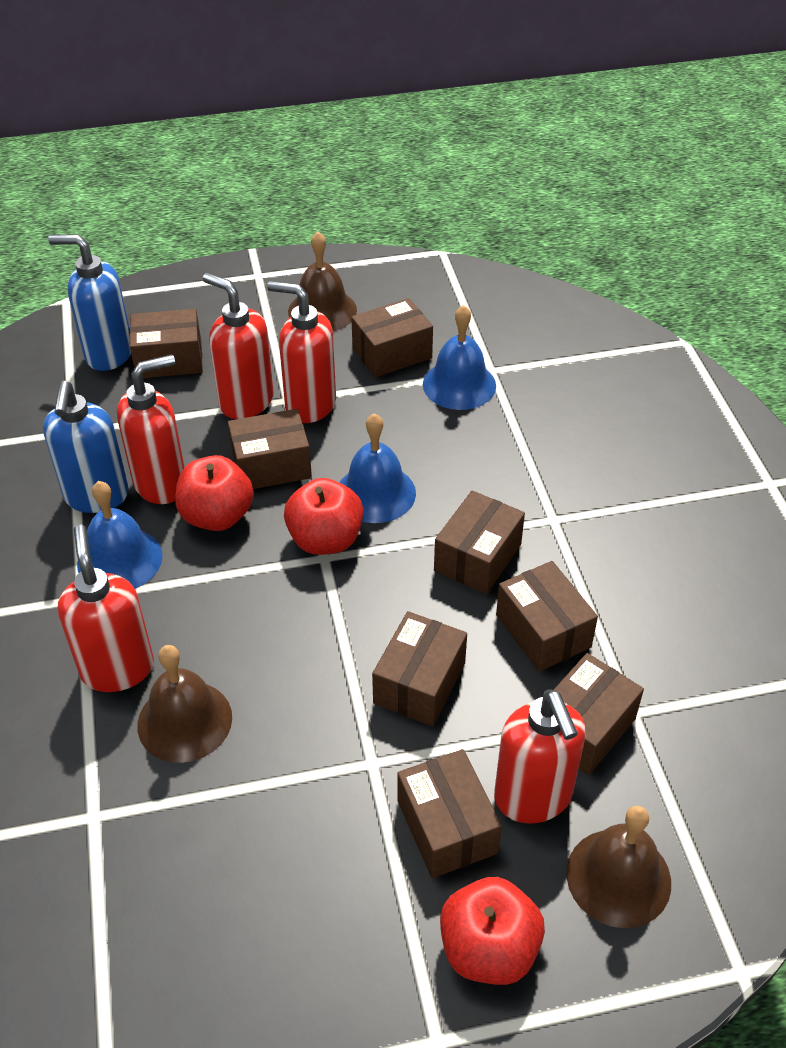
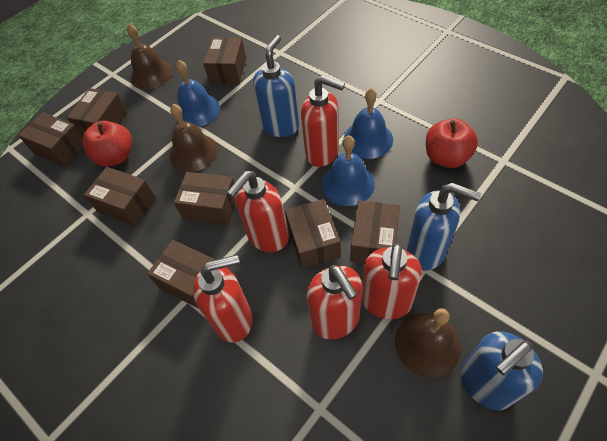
blue soap dispenser: 2 -> 3
red apple: 3 -> 2

